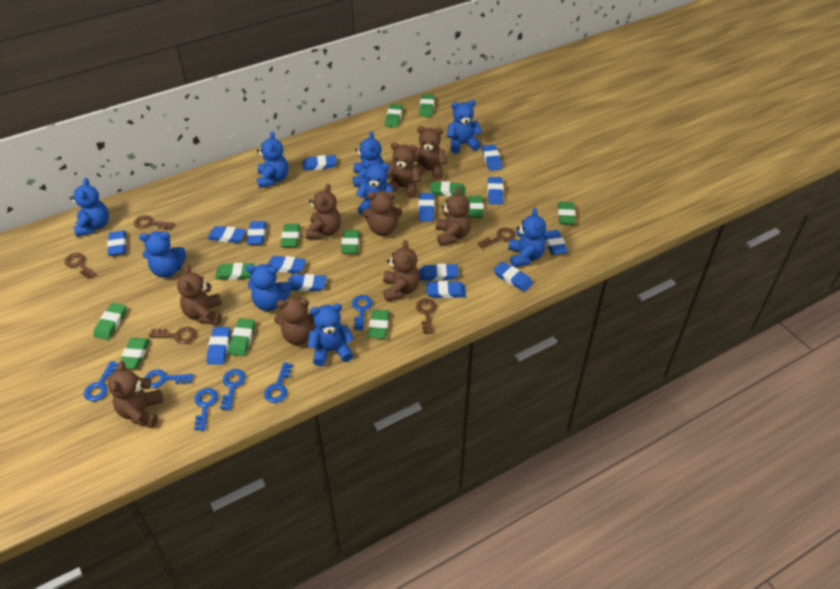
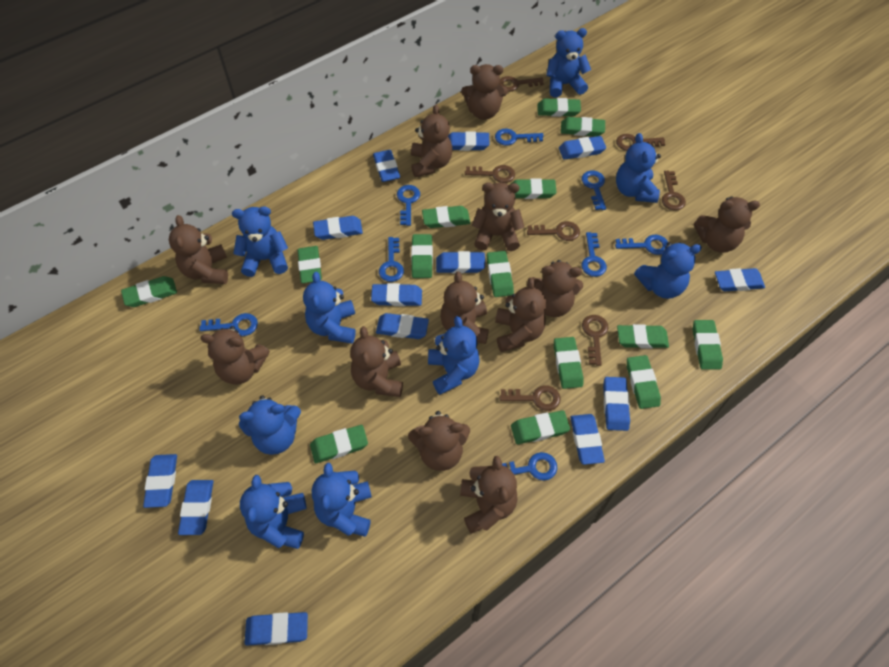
blue eraser: 14 -> 13
blue key: 6 -> 8
brown key: 5 -> 7
brown teddy bear: 9 -> 12
green eraser: 12 -> 14

